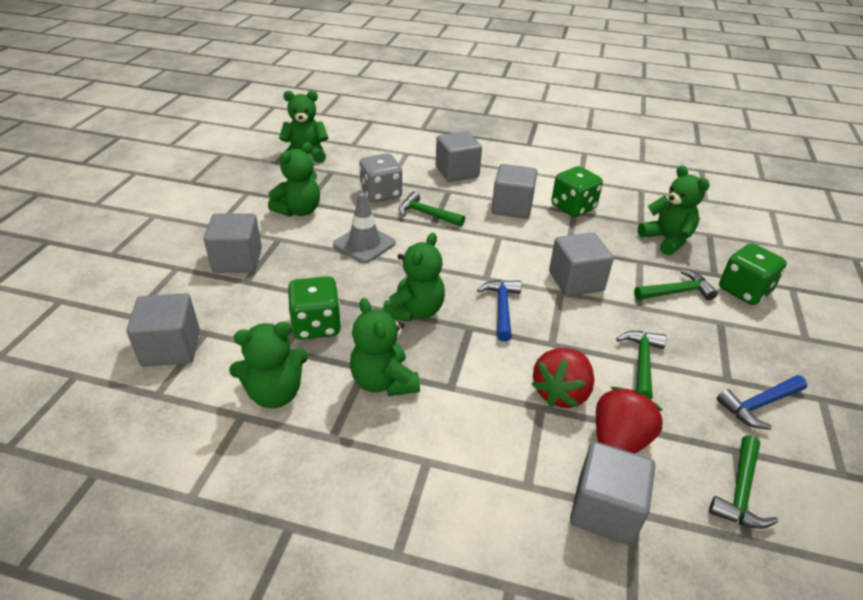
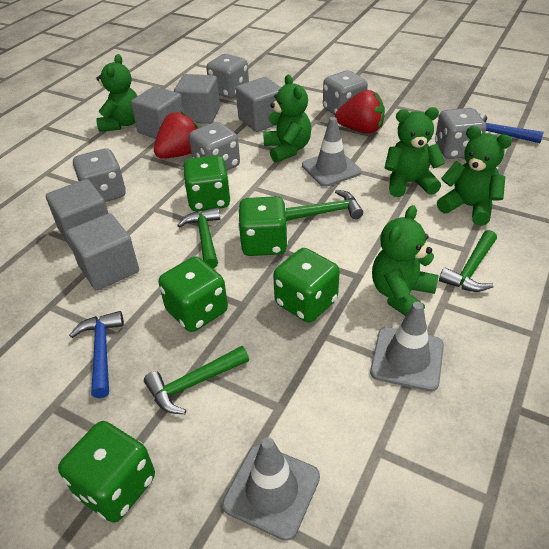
green dice: 3 -> 5
green teddy bear: 6 -> 5
grey cube: 6 -> 5
grey dice: 1 -> 5
grey traffic cone: 1 -> 3

